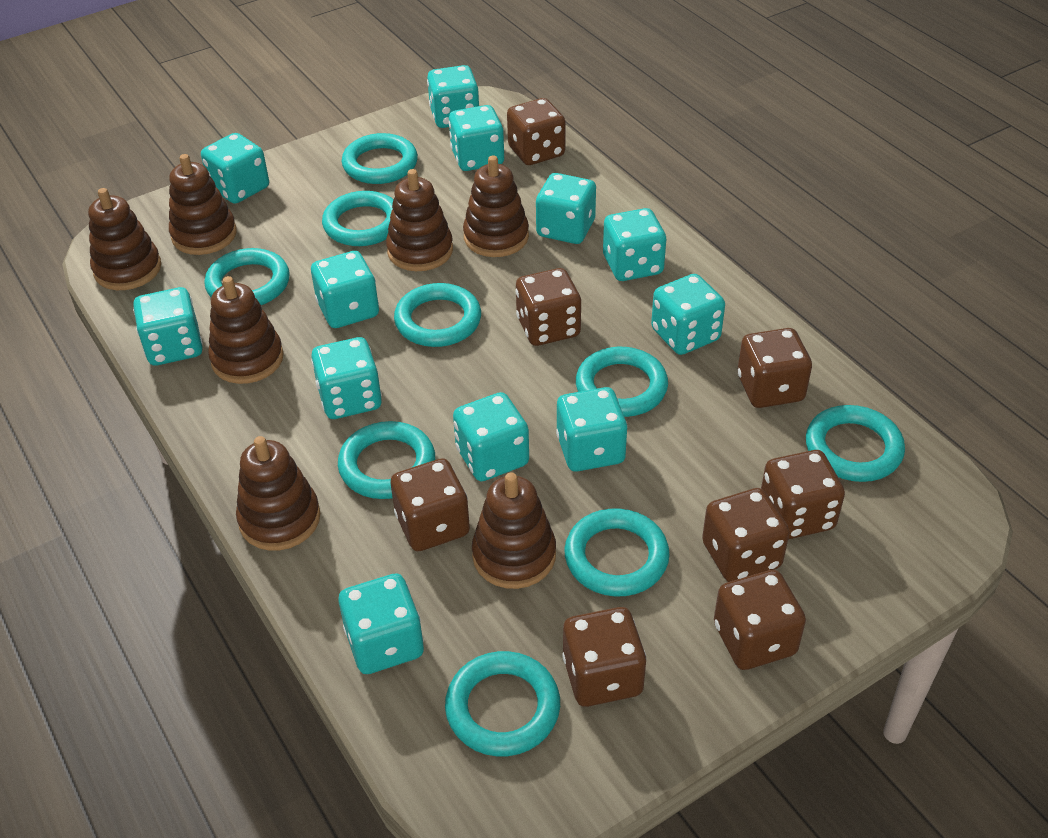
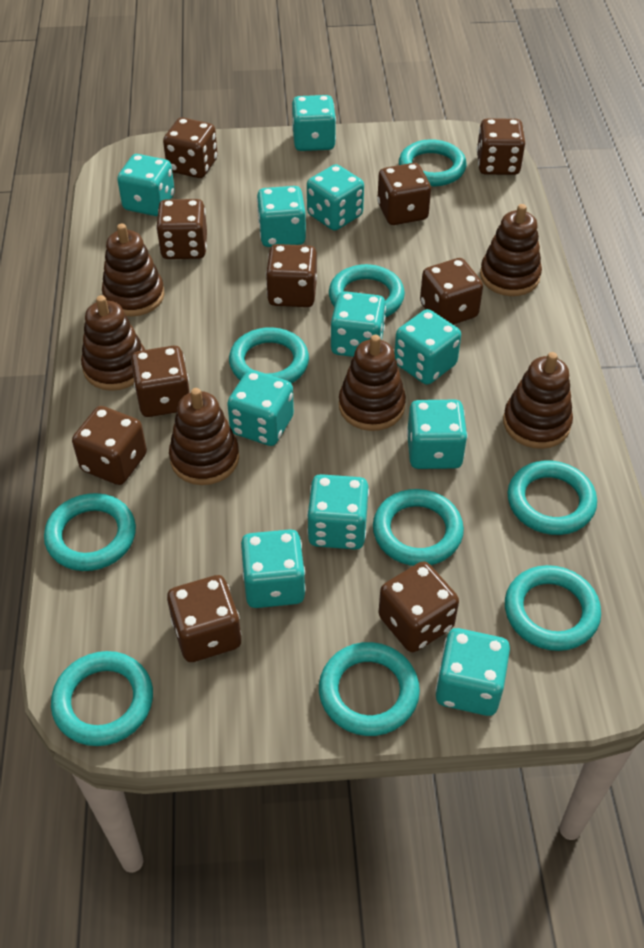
brown dice: 8 -> 10
brown stacking toy: 7 -> 6
turquoise dice: 12 -> 11

